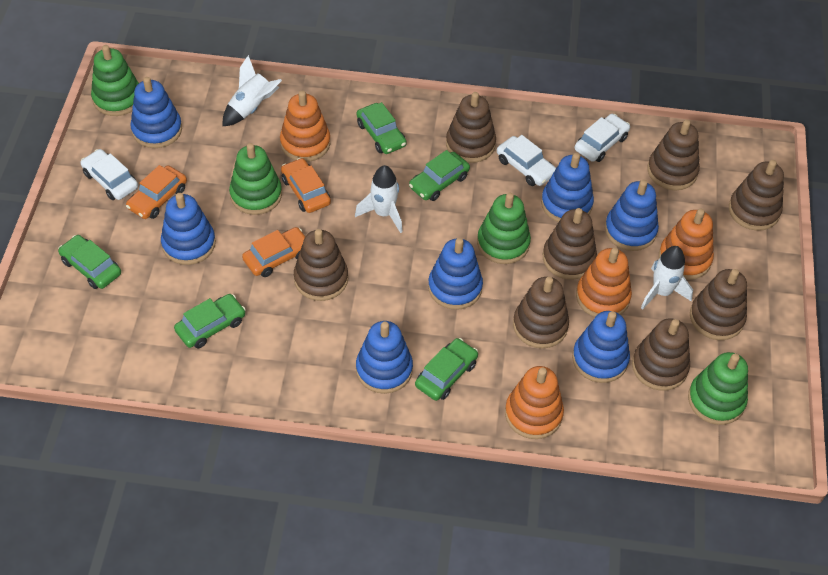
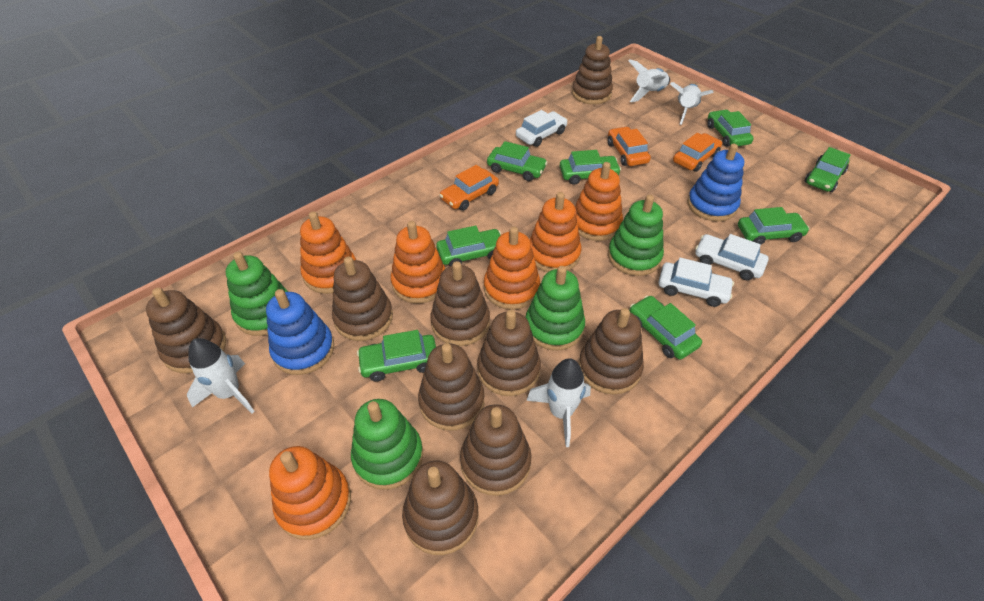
blue stacking toy: 7 -> 2
brown stacking toy: 8 -> 9
green car: 5 -> 8
orange stacking toy: 4 -> 6
white rocket: 3 -> 4

